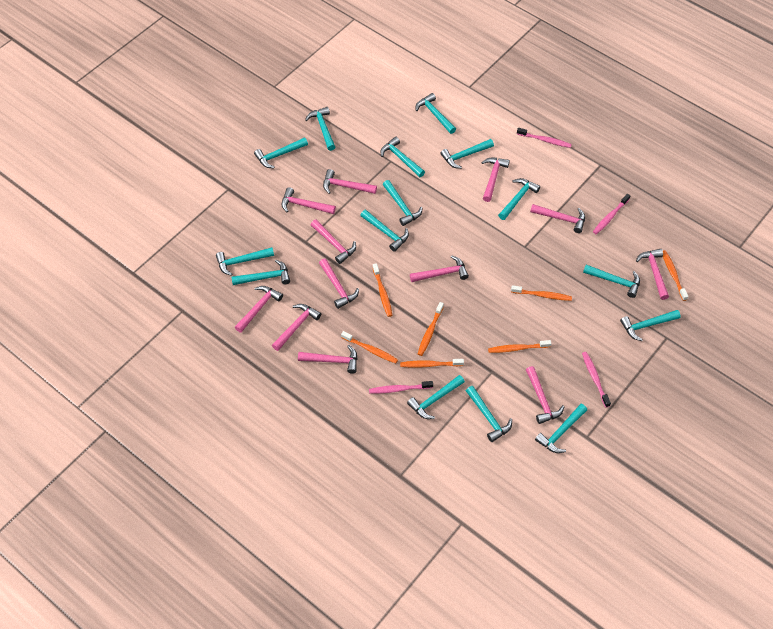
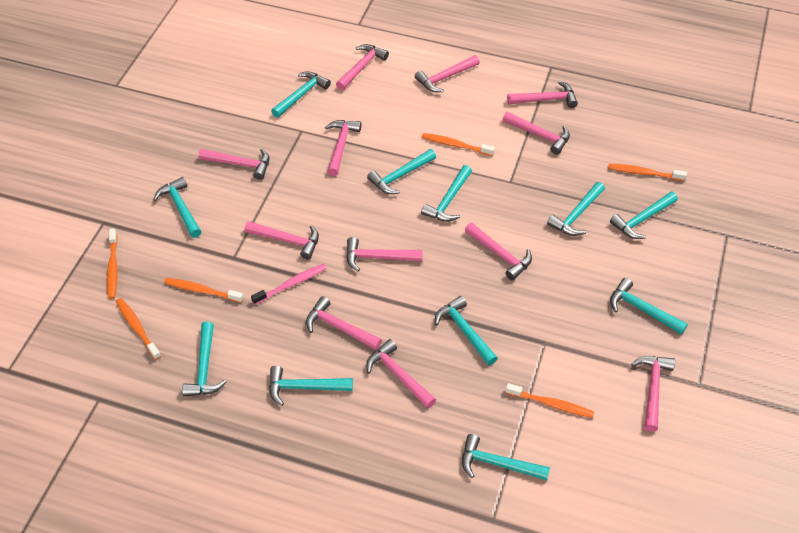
orange toothbrush: 7 -> 6
pink toothbrush: 4 -> 1
turquoise hammer: 15 -> 11

